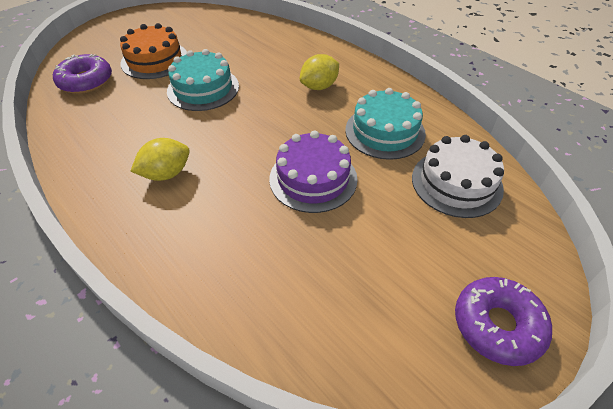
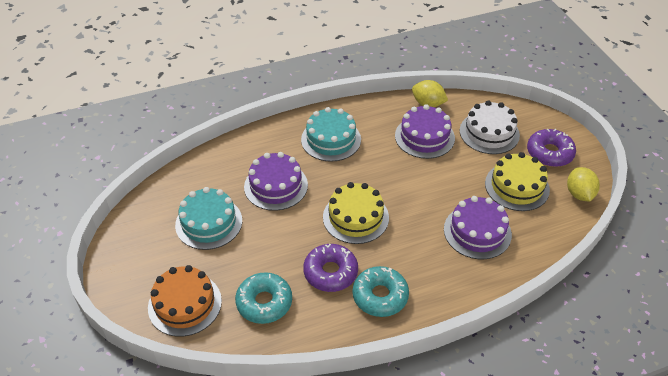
purple cake: 1 -> 3
turquoise donut: 0 -> 2
yellow cake: 0 -> 2

